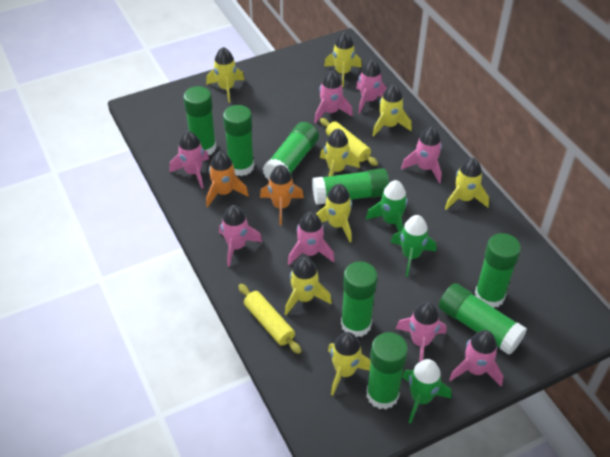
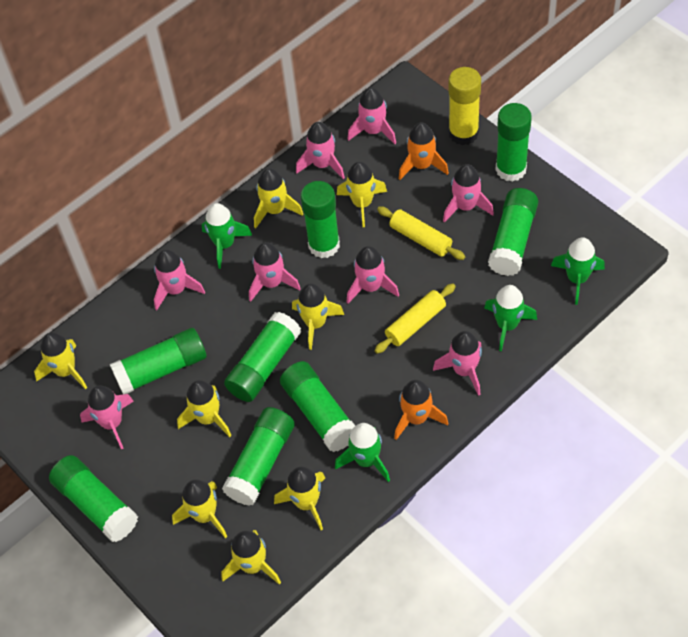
green rocket: 3 -> 4
yellow glue stick: 0 -> 1

